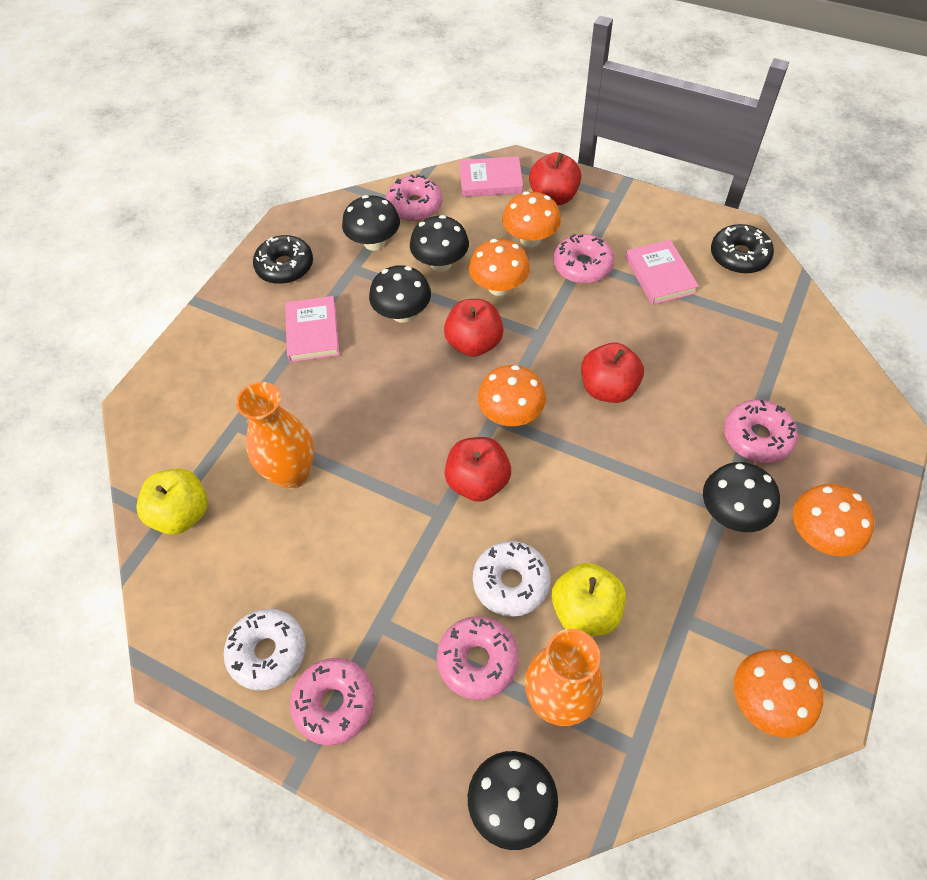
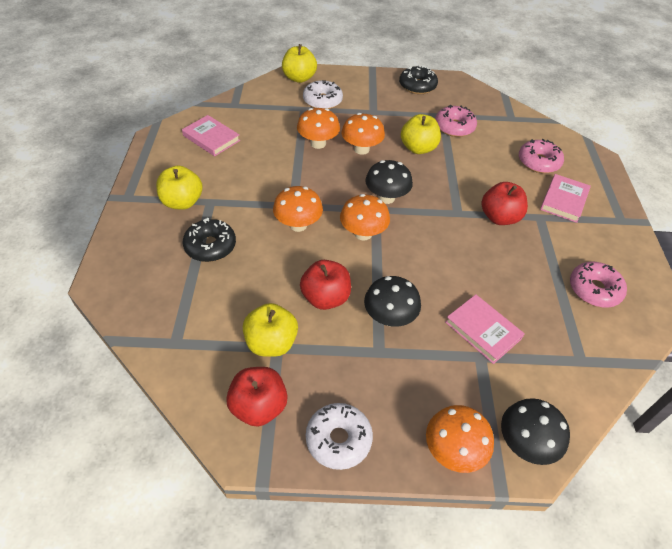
black mushroom: 5 -> 3
orange vase: 2 -> 0
pink donut: 5 -> 3
red apple: 4 -> 3
yellow apple: 2 -> 4

